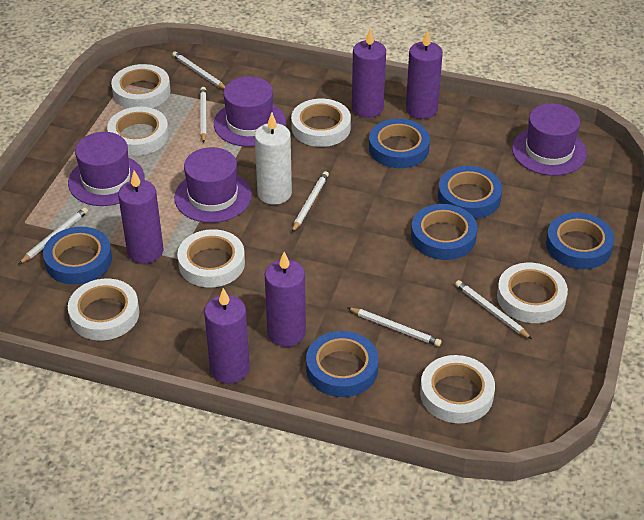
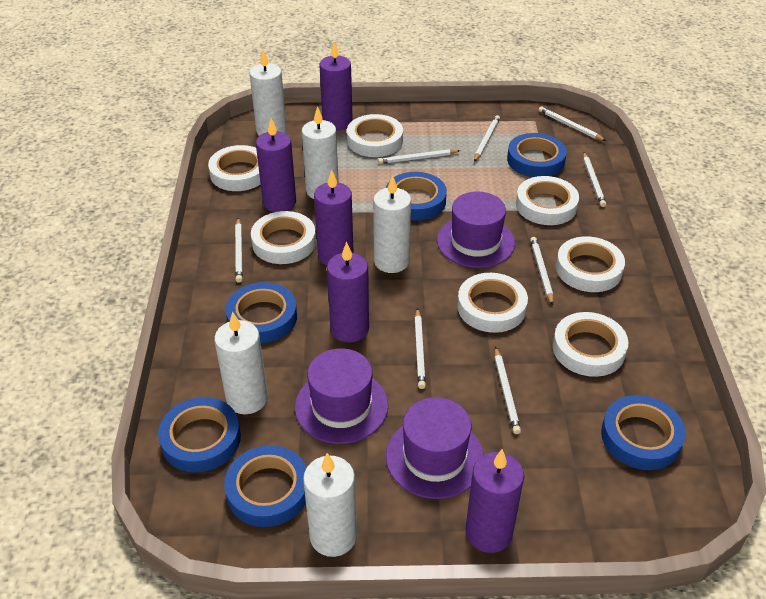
purple hat: 4 -> 3
white candle: 1 -> 5
white pencil: 6 -> 8

